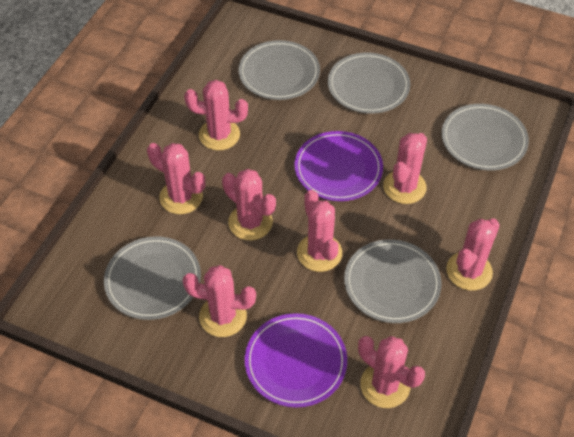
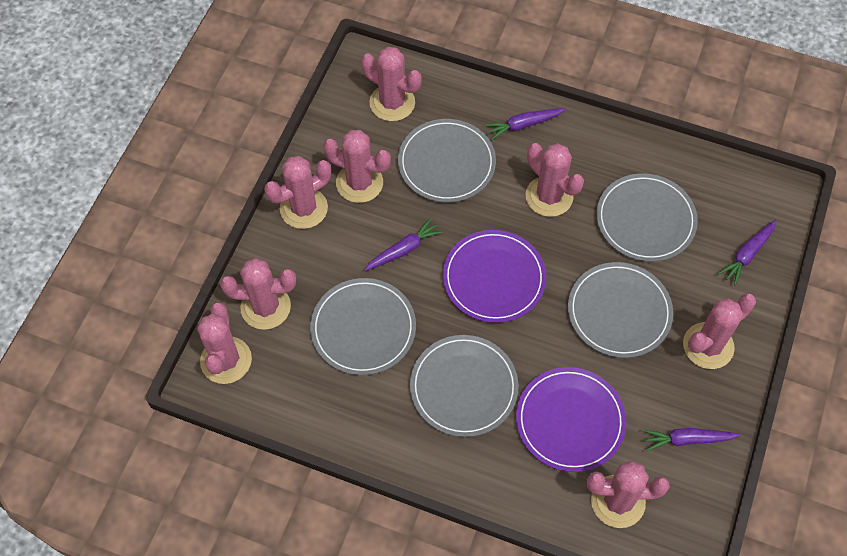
purple carrot: 0 -> 4

